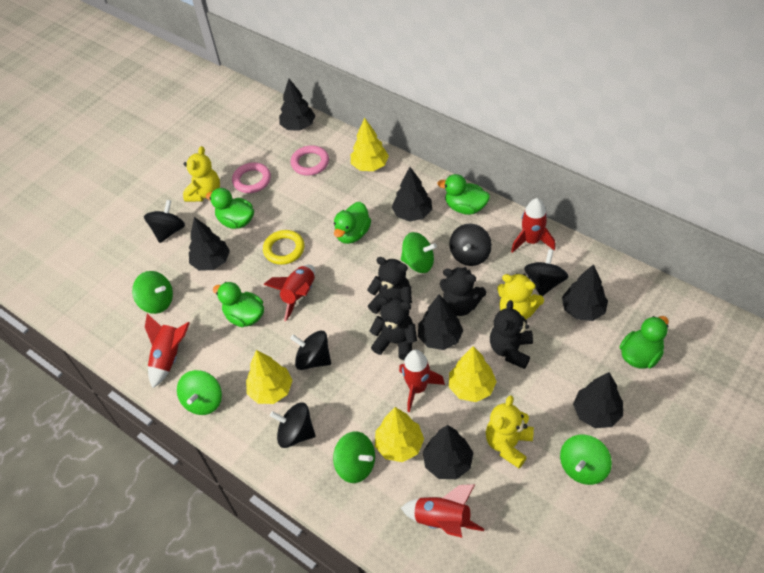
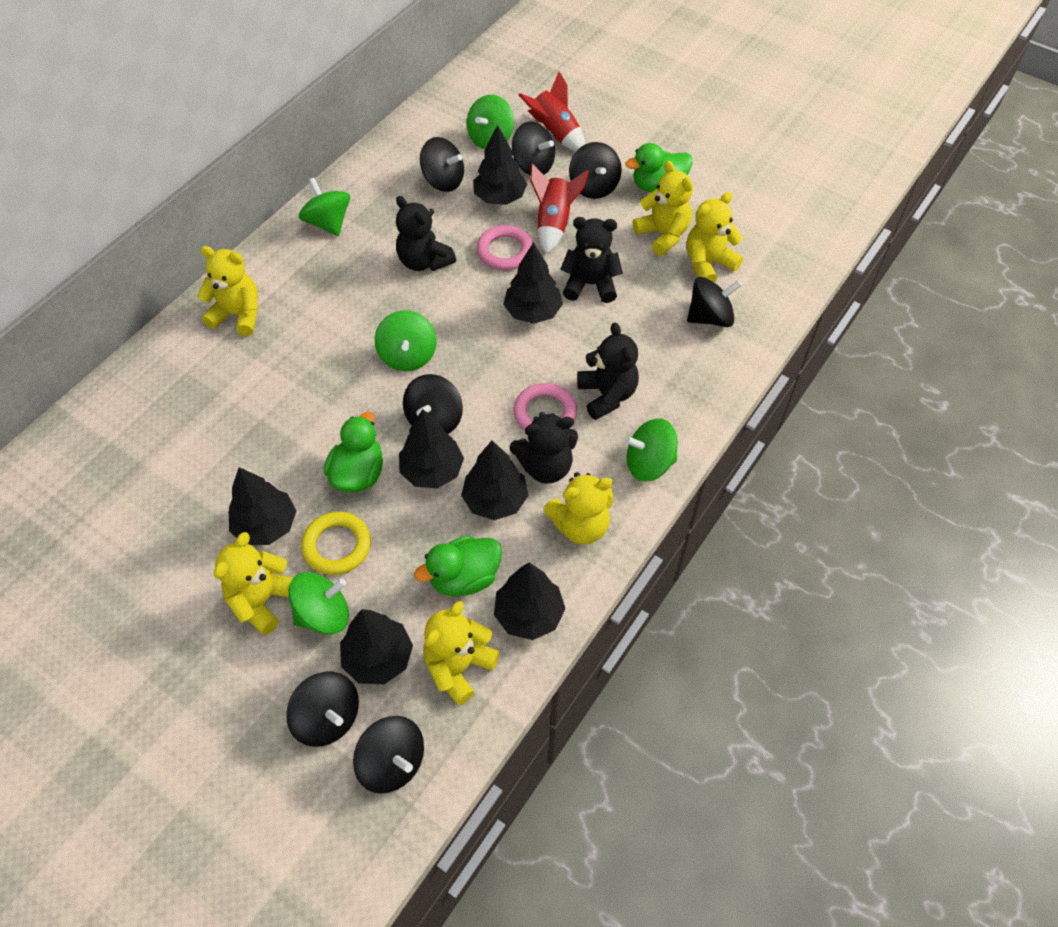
black spinning top: 5 -> 7
green duck: 5 -> 3
red rocket: 5 -> 2
yellow teddy bear: 3 -> 6
yellow tree: 4 -> 0

